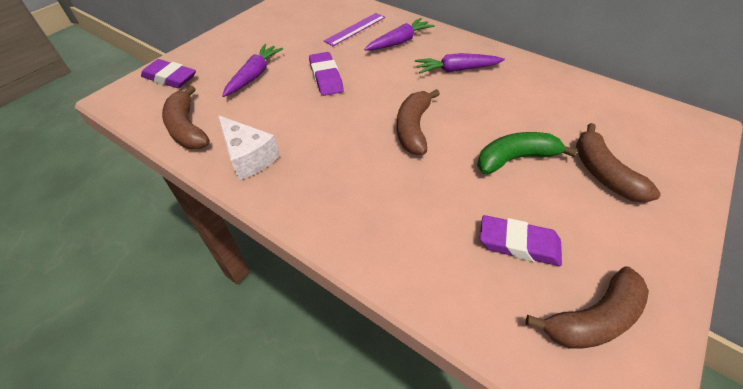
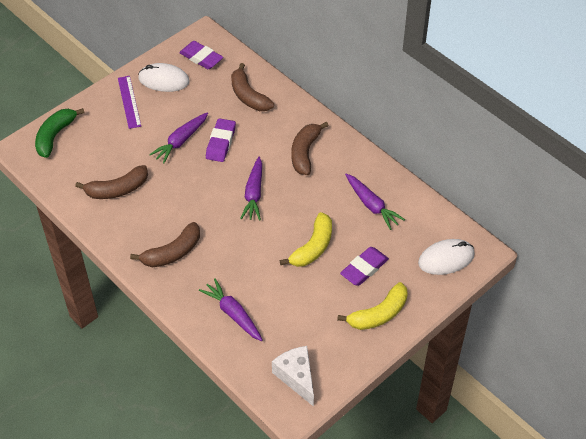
purple carrot: 3 -> 4
white mouse: 0 -> 2
yellow banana: 0 -> 2

